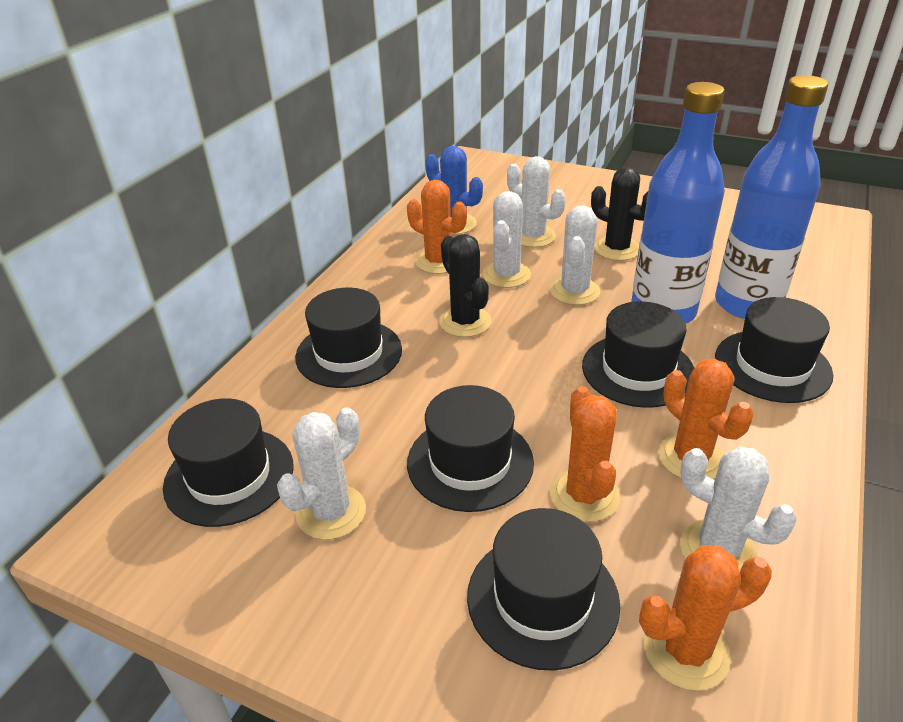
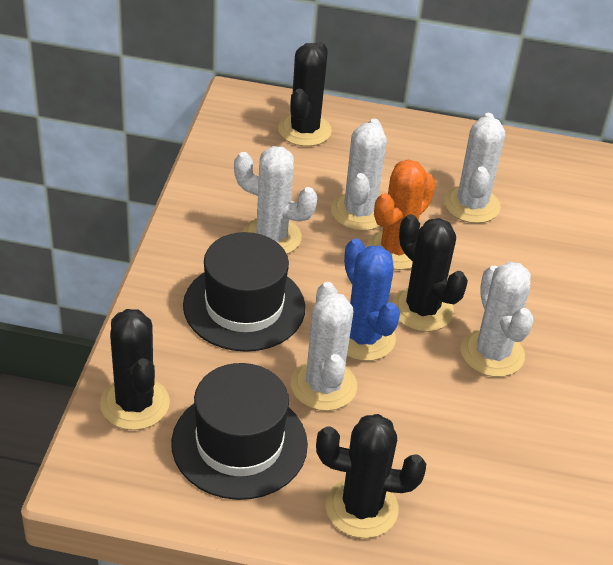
black cactus: 2 -> 4
black hat: 6 -> 2
blue bottle: 2 -> 0
orange cactus: 4 -> 1

